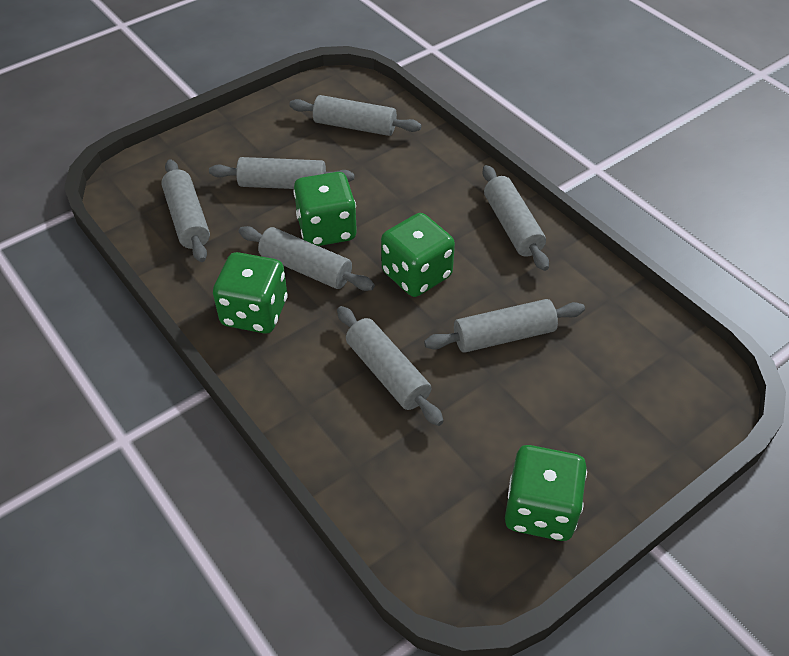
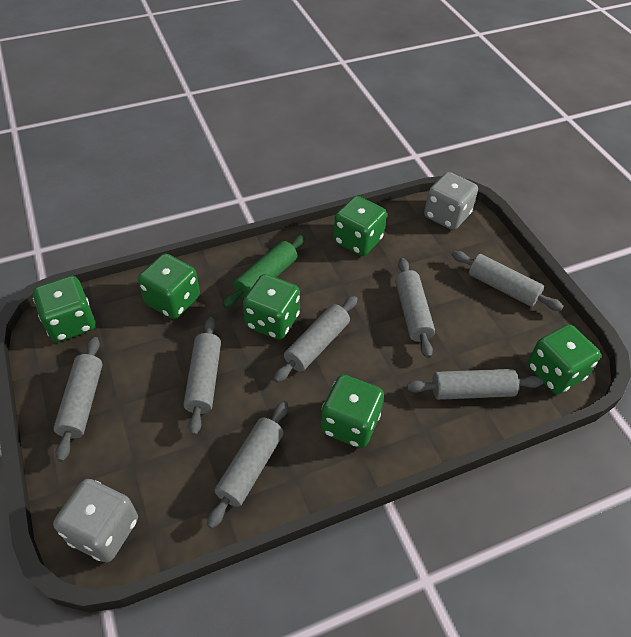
green dice: 4 -> 6
green rolling pin: 0 -> 1
grey dice: 0 -> 2

